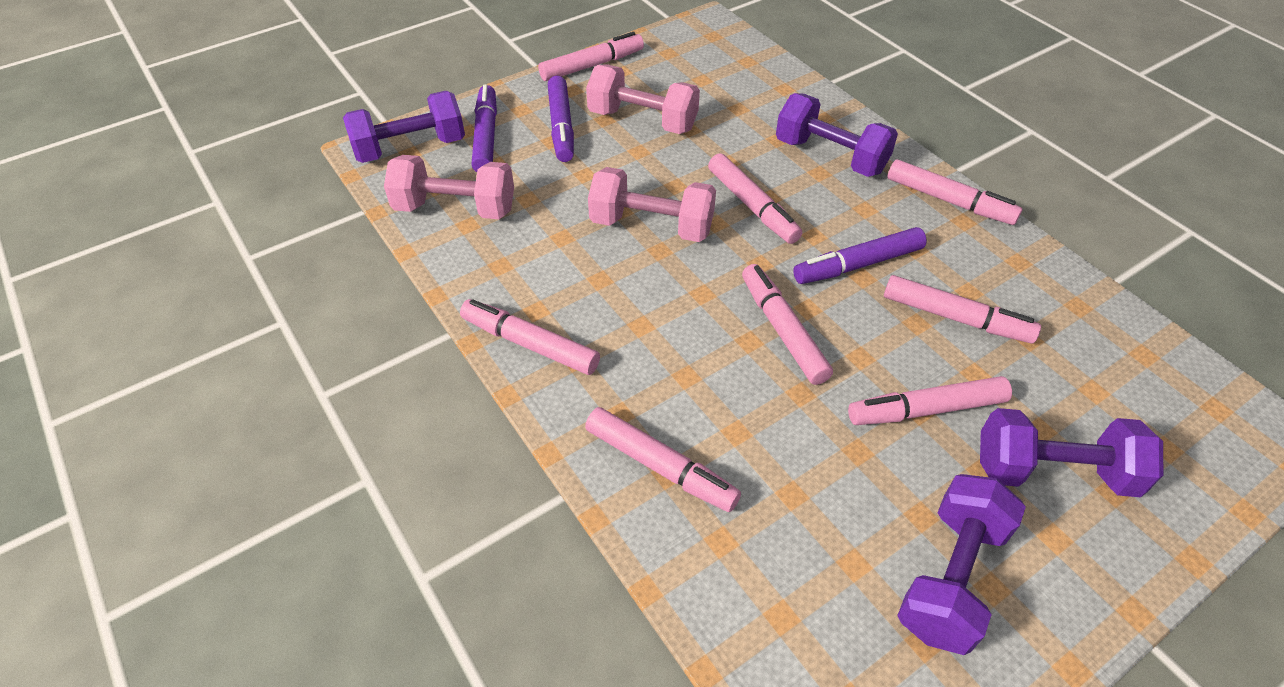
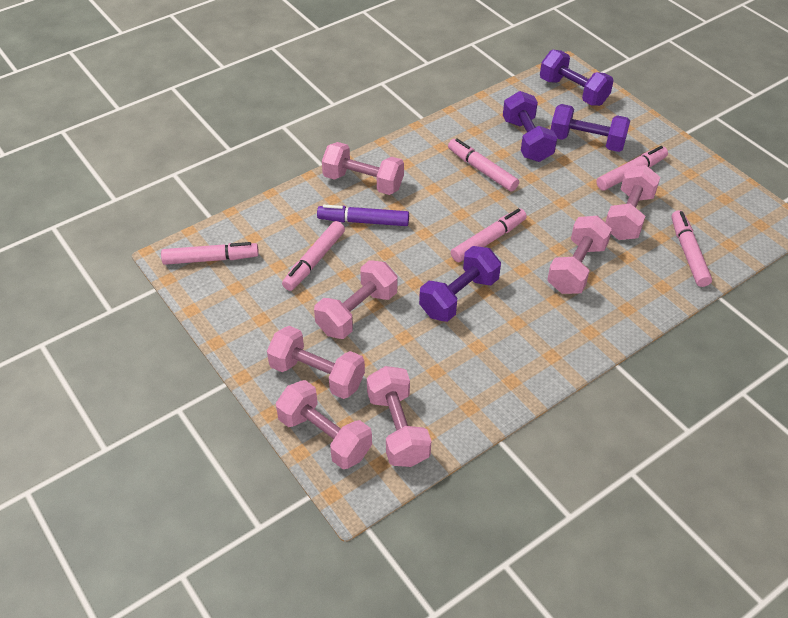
pink dumbbell: 3 -> 7
pink marker: 8 -> 6
purple marker: 3 -> 1

